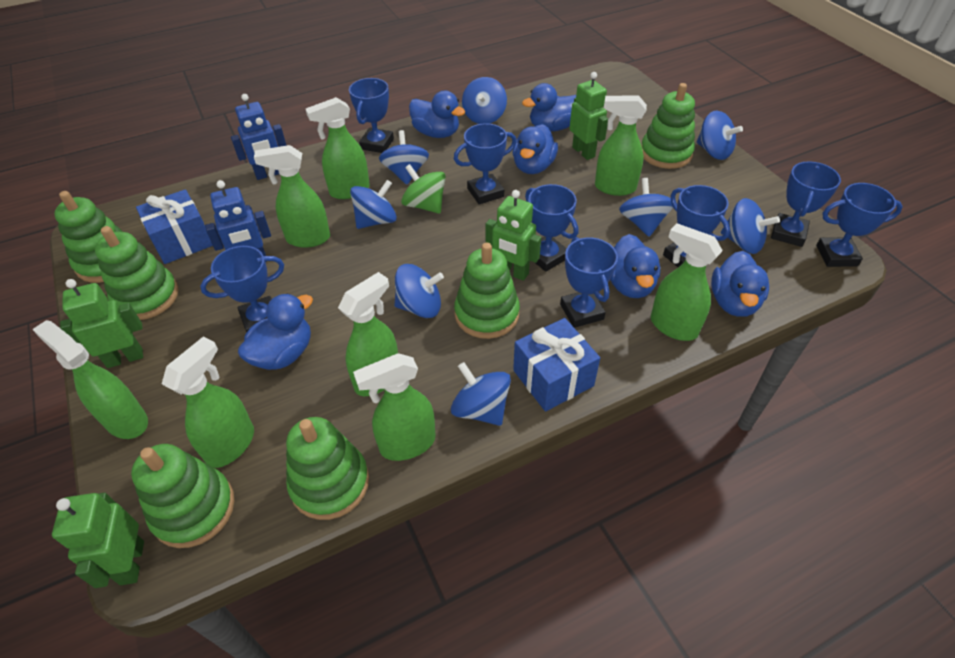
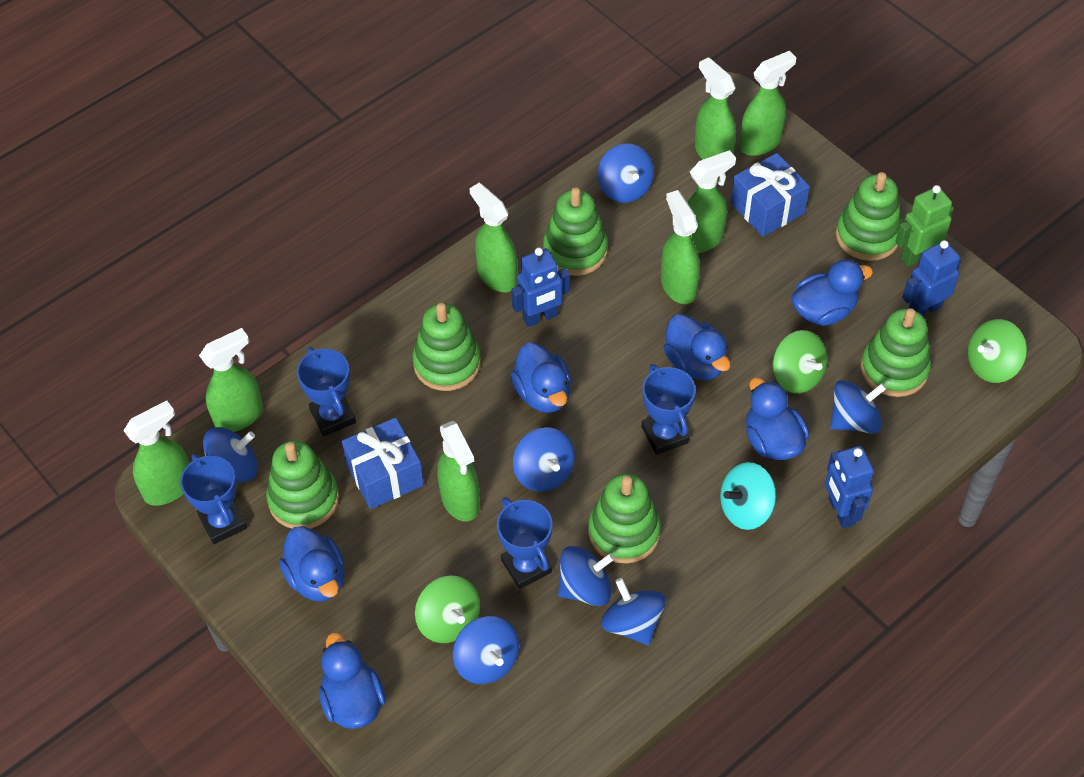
blue robot: 2 -> 3
blue spinning top: 8 -> 7
blue trophy: 8 -> 4
green robot: 4 -> 1
green spinning top: 1 -> 3
turquoise spinning top: 0 -> 1

